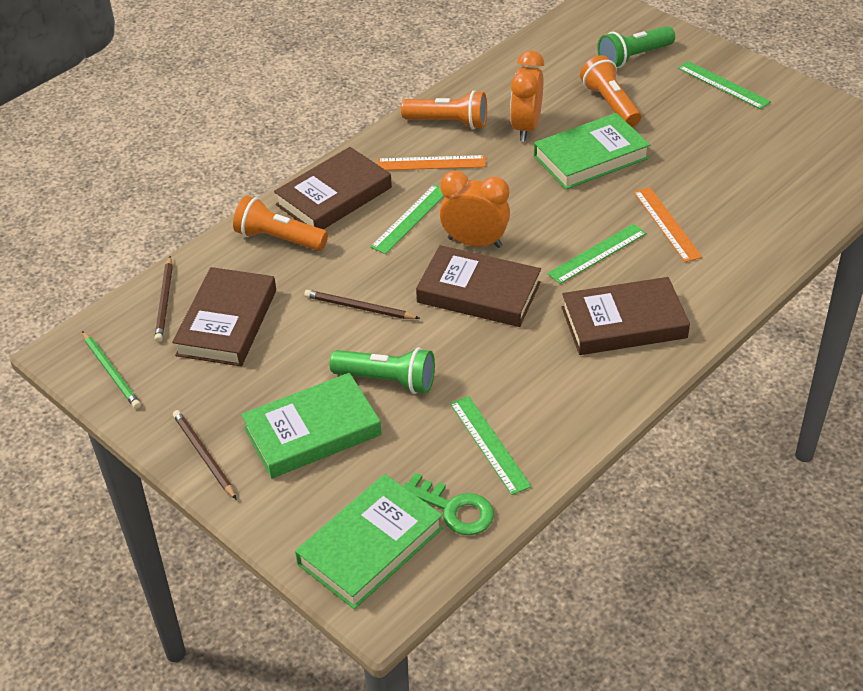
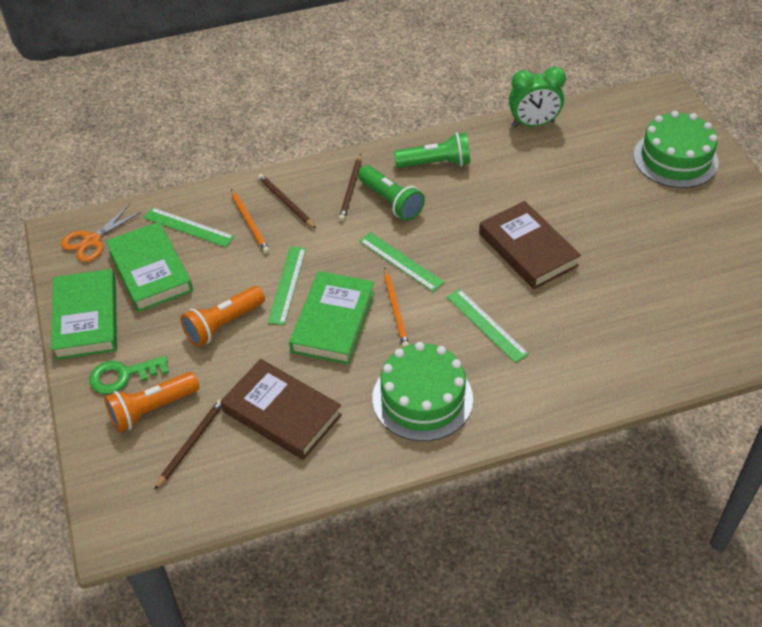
brown book: 4 -> 2
green cake: 0 -> 2
green clock: 0 -> 1
green pencil: 1 -> 0
orange clock: 2 -> 0
orange flashlight: 3 -> 2
orange pencil: 0 -> 2
orange ruler: 2 -> 0
orange scissors: 0 -> 1

